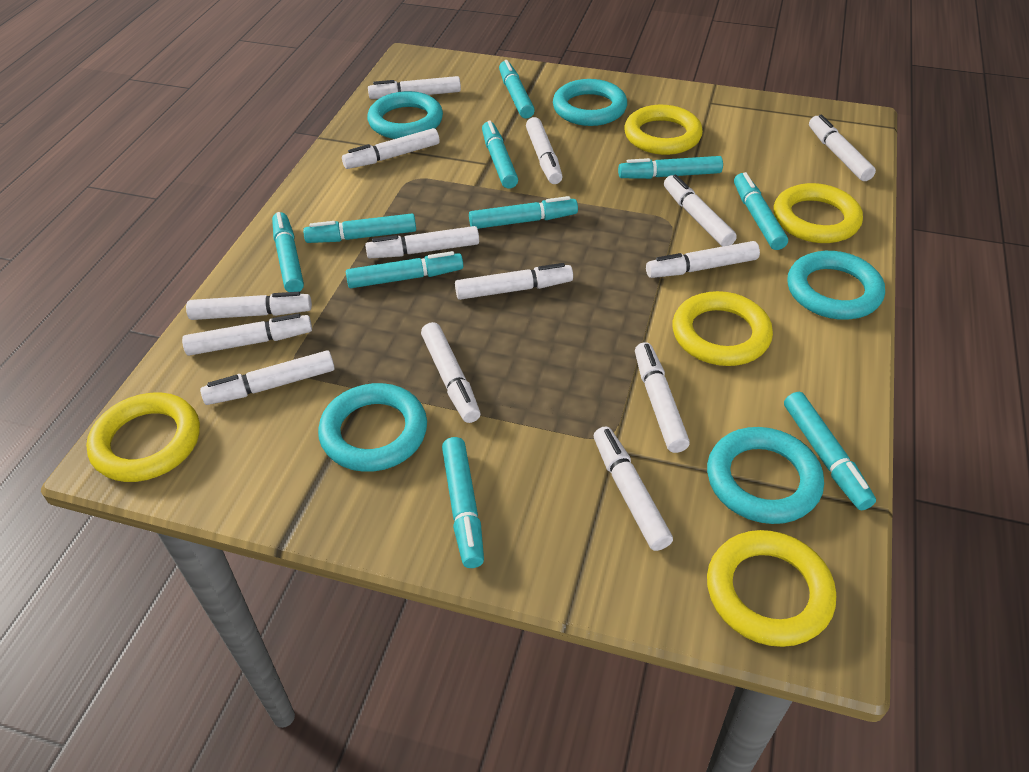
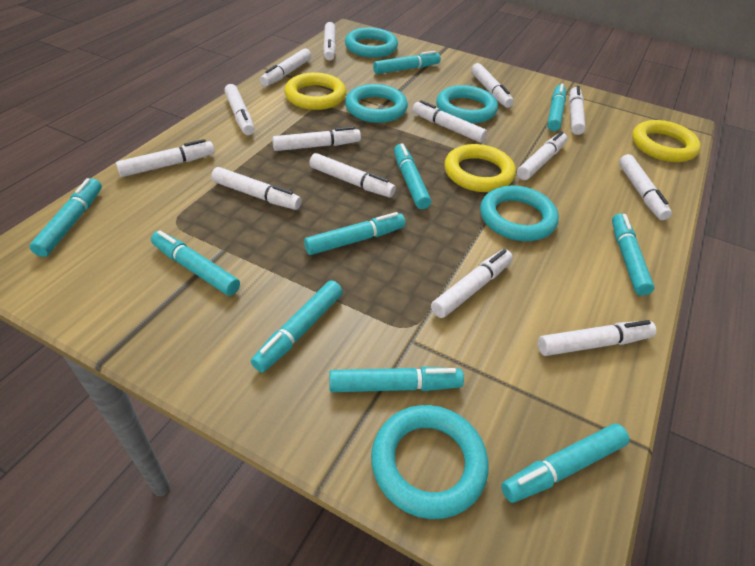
yellow ring: 5 -> 3

